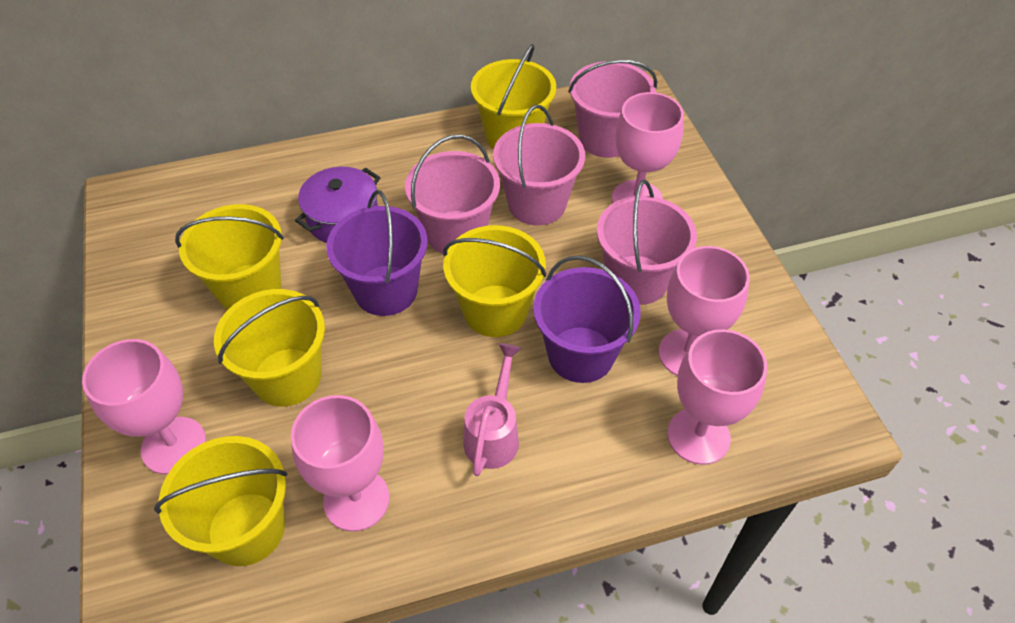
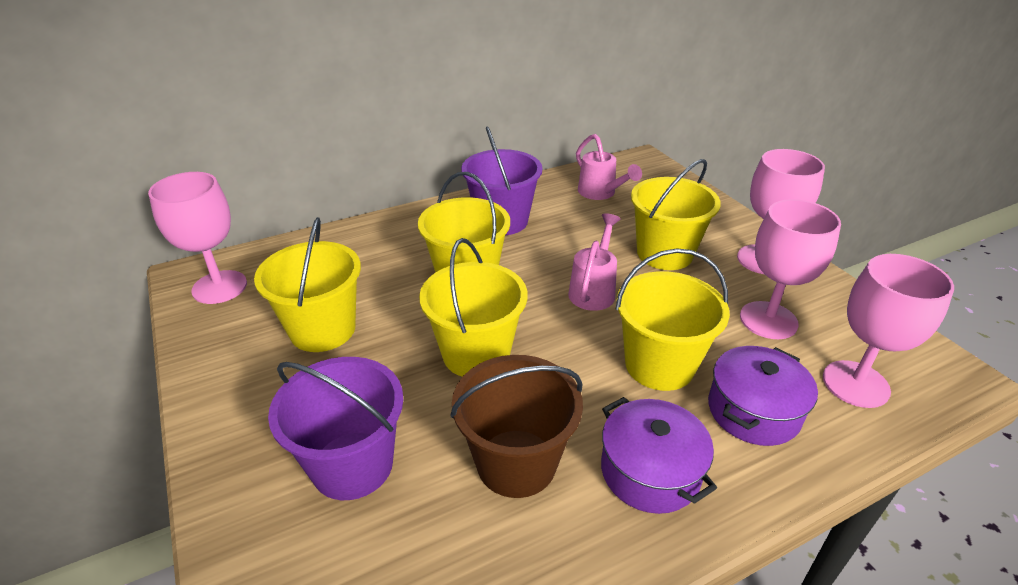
brown bucket: 0 -> 1
pink bucket: 4 -> 0
pink goblet: 5 -> 4
pink watering can: 1 -> 2
purple pot: 1 -> 2

